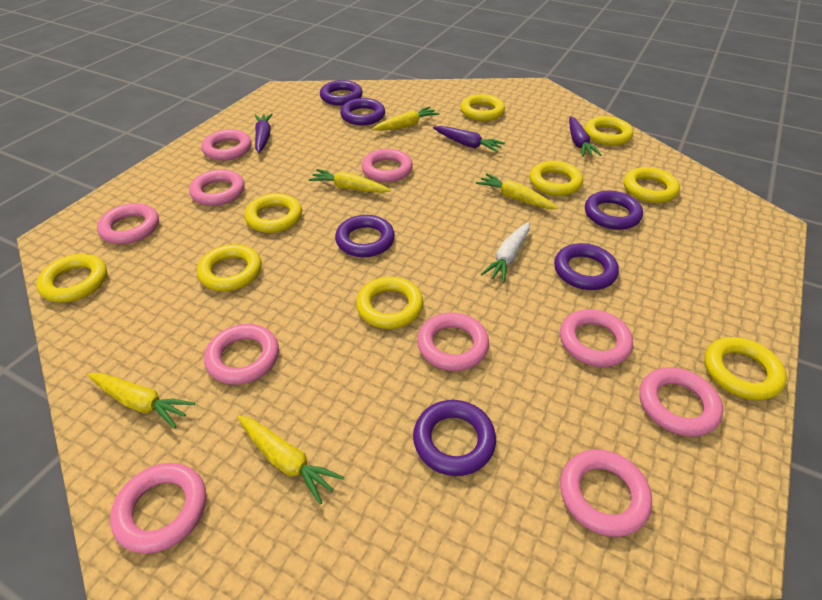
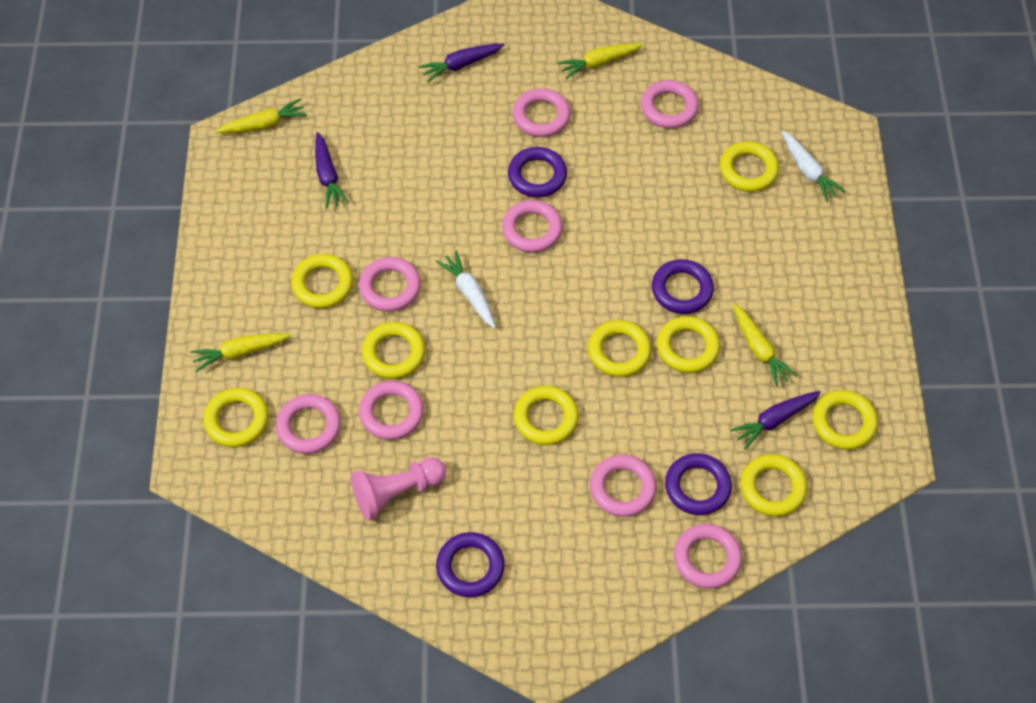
pink pawn: 0 -> 1
pink ring: 10 -> 8
purple ring: 6 -> 4
white carrot: 1 -> 2
yellow carrot: 5 -> 4

